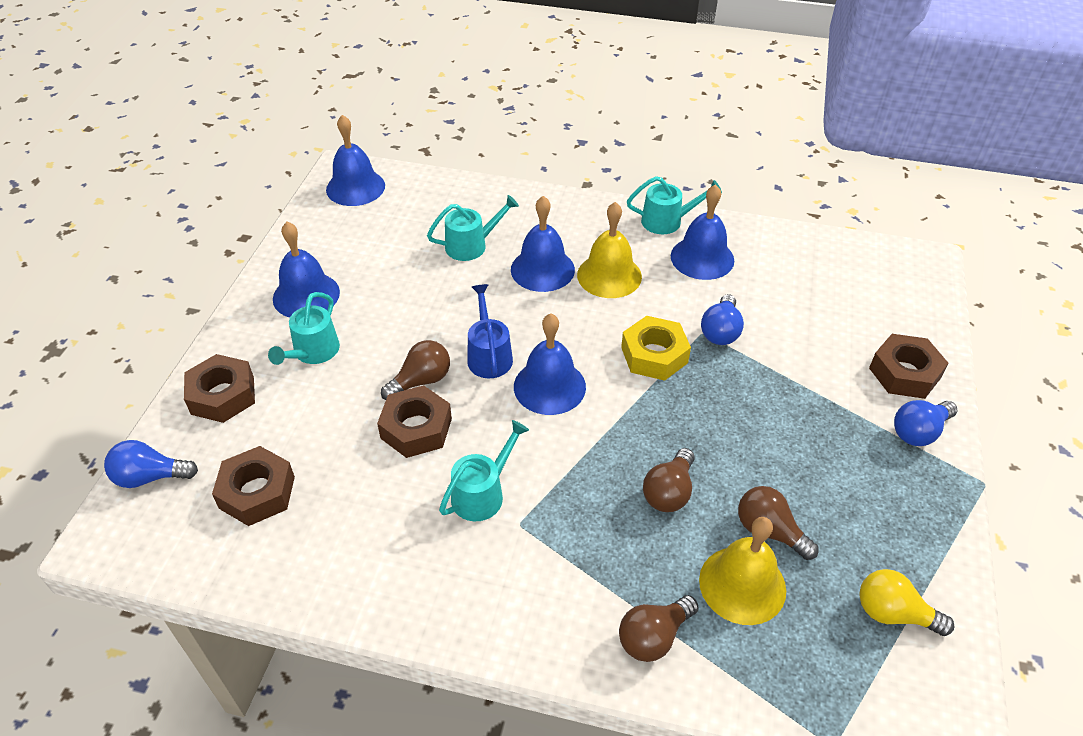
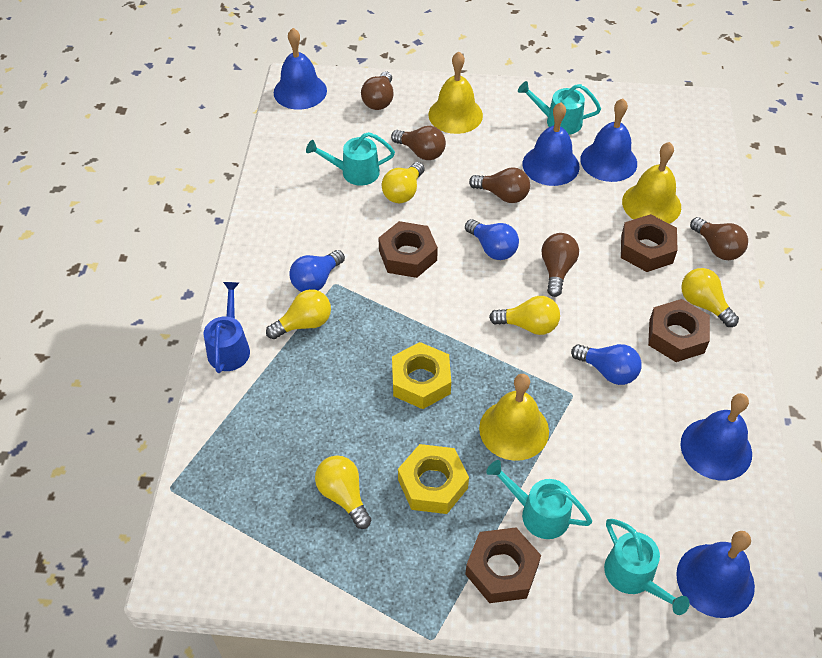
brown light bulb: 4 -> 5
yellow bell: 2 -> 3
yellow light bulb: 1 -> 5
yellow nut: 1 -> 2

